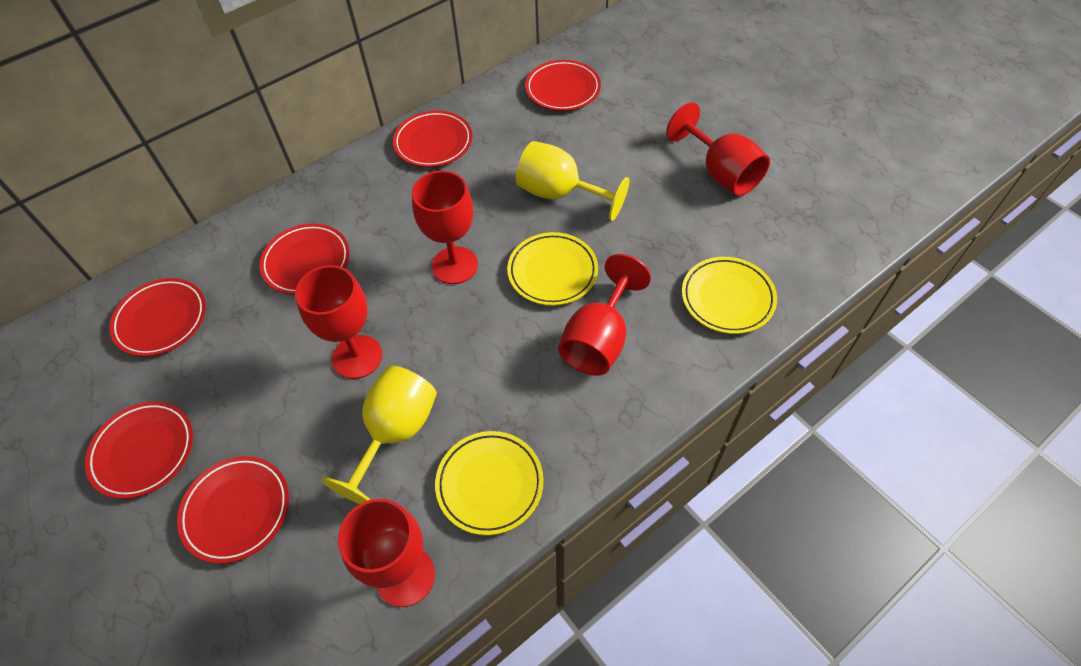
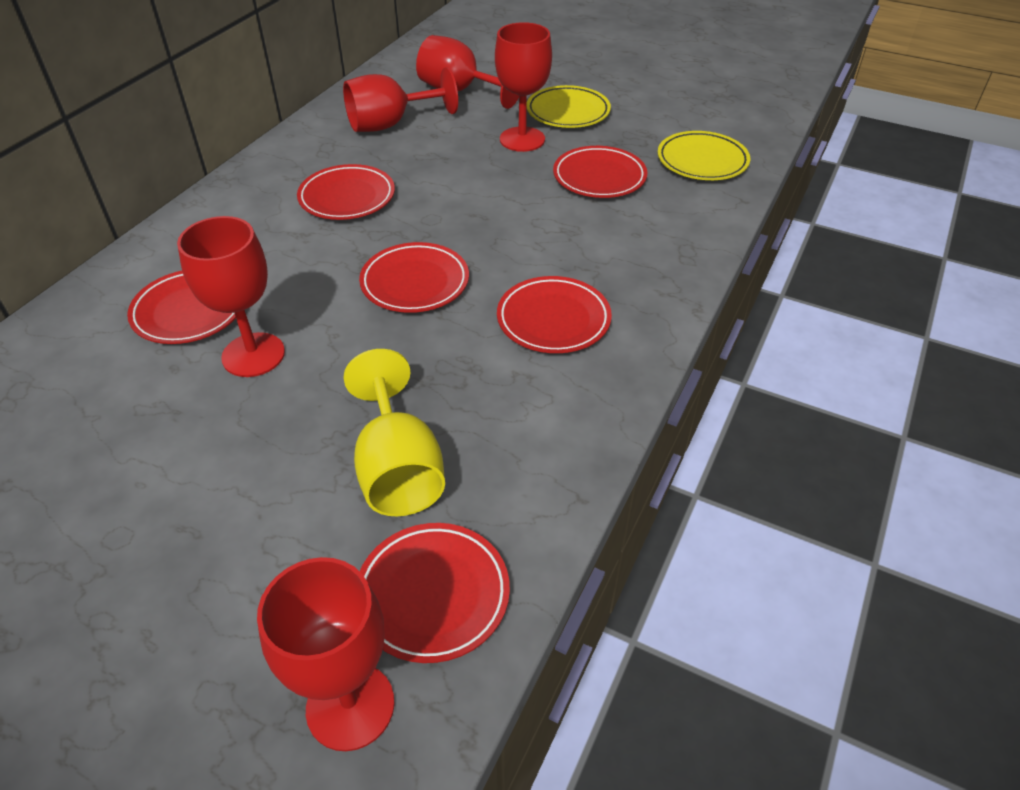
yellow goblet: 2 -> 1
yellow plate: 3 -> 2

